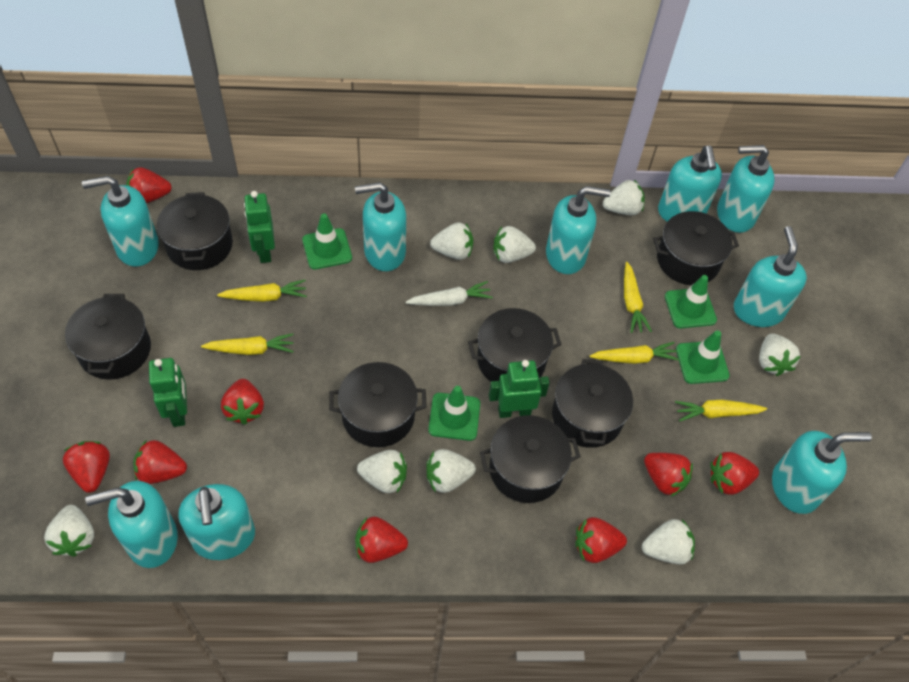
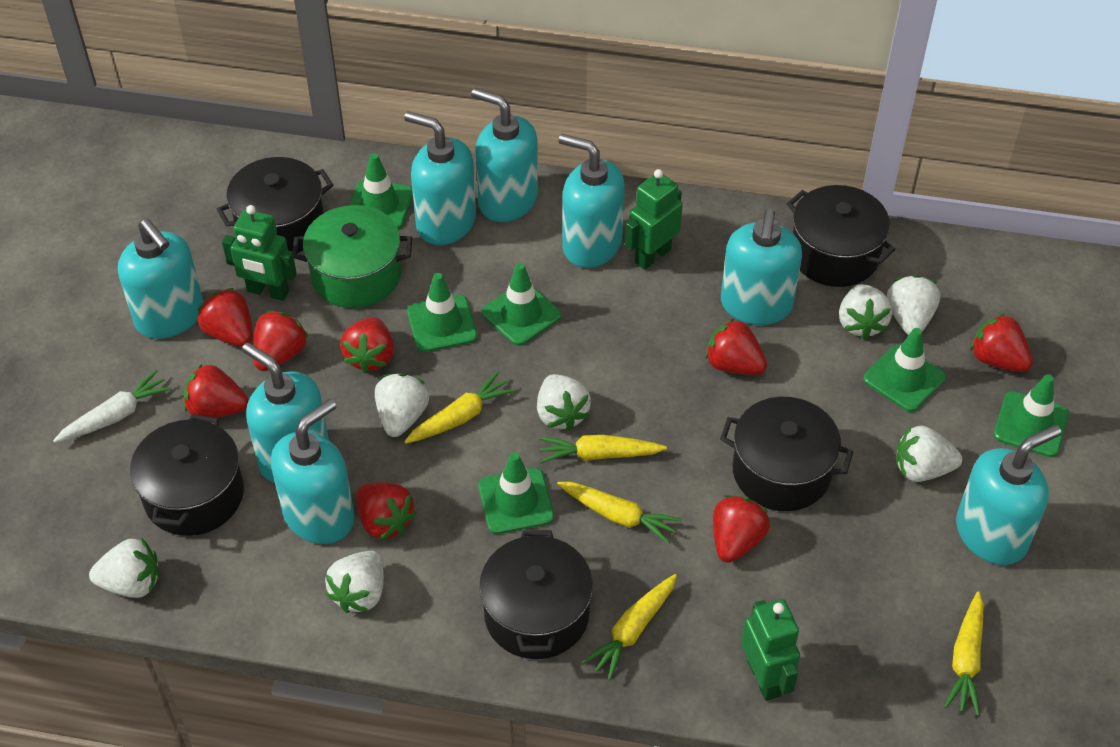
black pot: 7 -> 5
green pot: 0 -> 1
green traffic cone: 4 -> 6
turquoise soap dispenser: 9 -> 8
white strawberry: 8 -> 7

